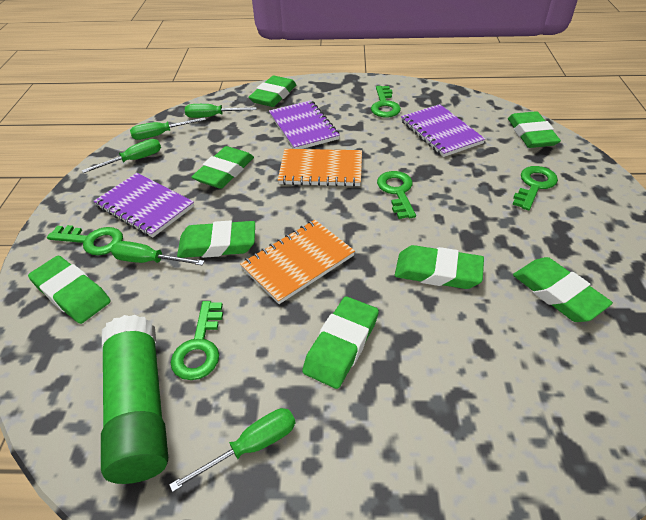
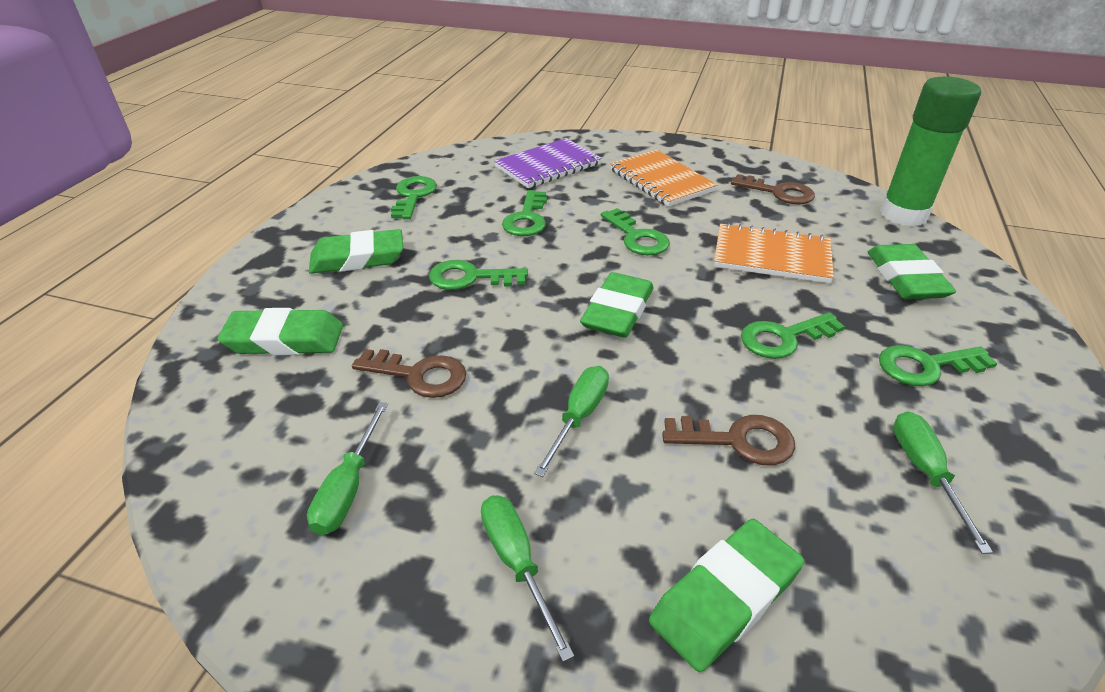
brown key: 0 -> 3
green eraser: 8 -> 5
green key: 5 -> 6
green screwdriver: 5 -> 4
purple notebook: 3 -> 1

